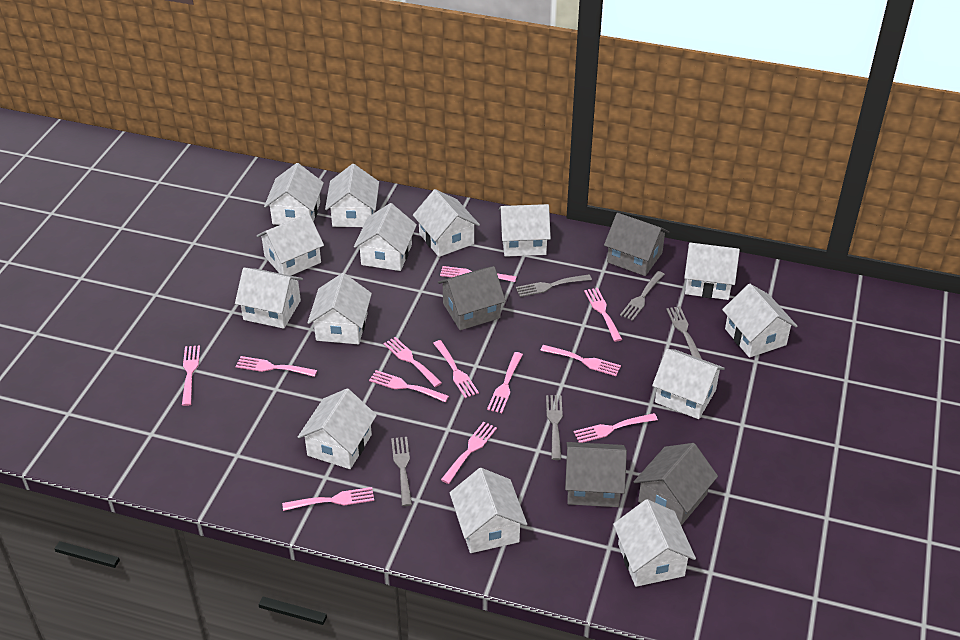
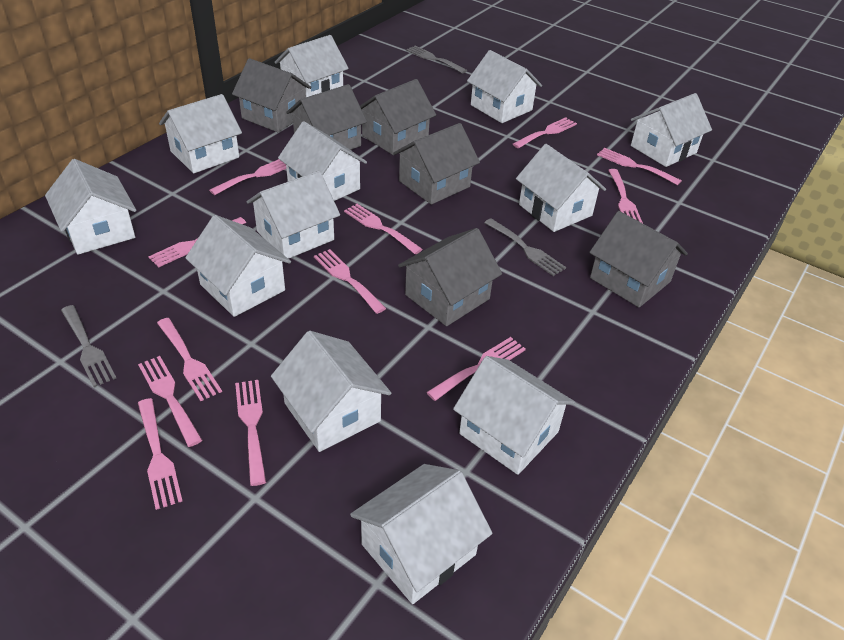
grey fork: 5 -> 3
grey house: 4 -> 6
white house: 14 -> 12

